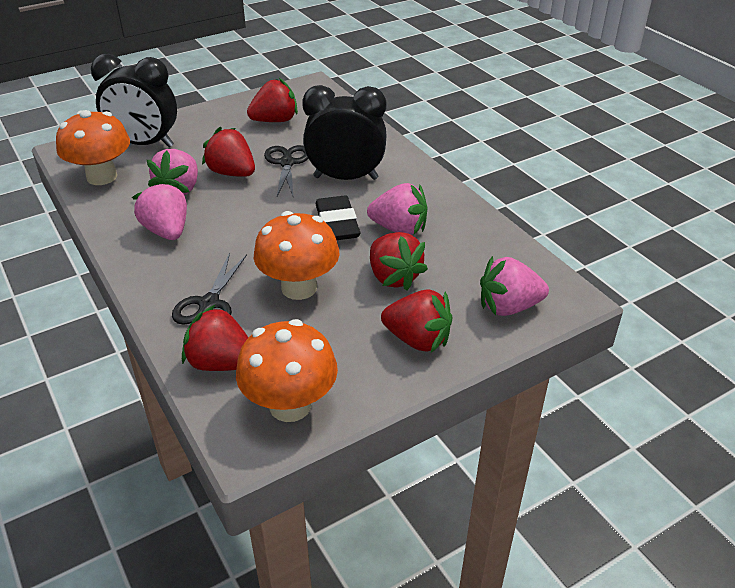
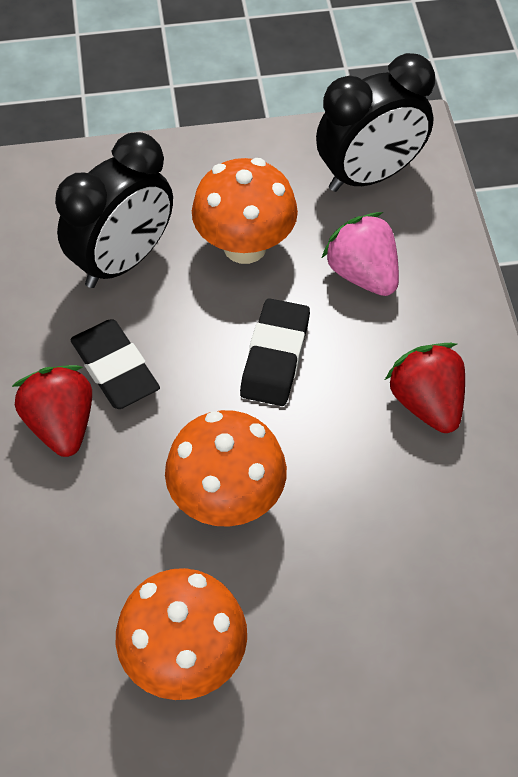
black eraser: 1 -> 2
black scissors: 2 -> 0
pink strawberry: 4 -> 1
red strawberry: 5 -> 2

